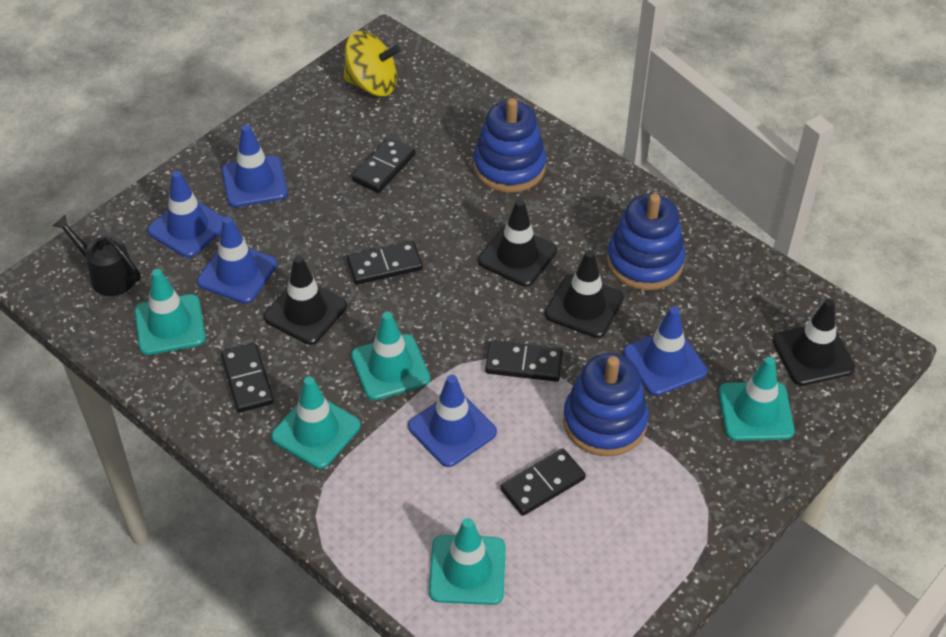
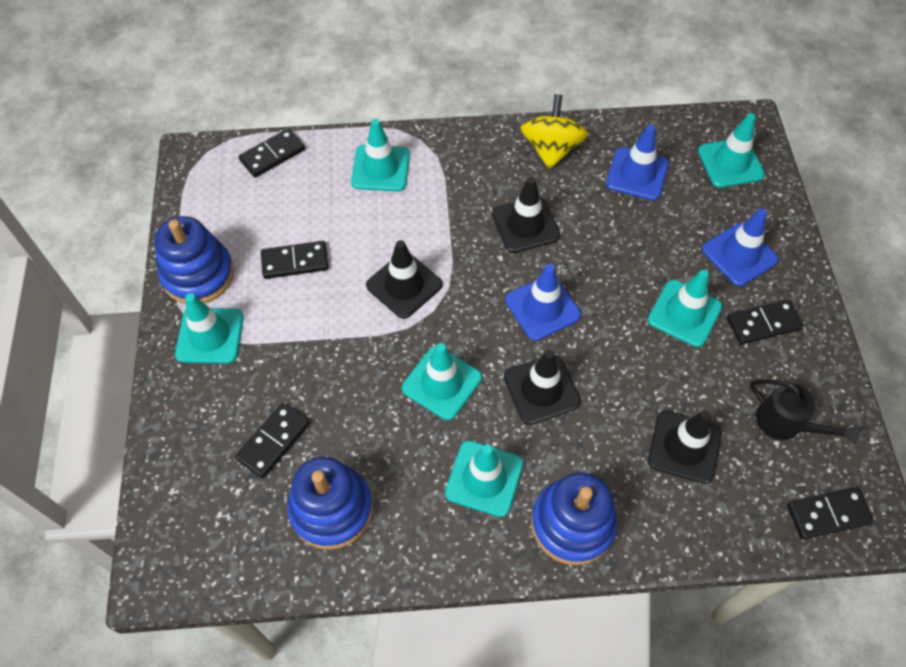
blue traffic cone: 5 -> 3
turquoise traffic cone: 5 -> 6

